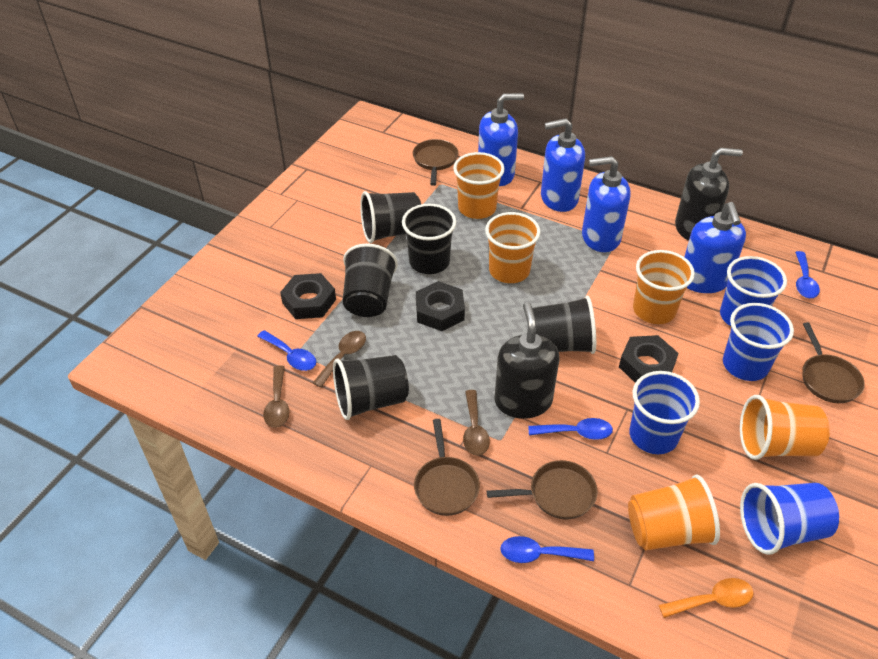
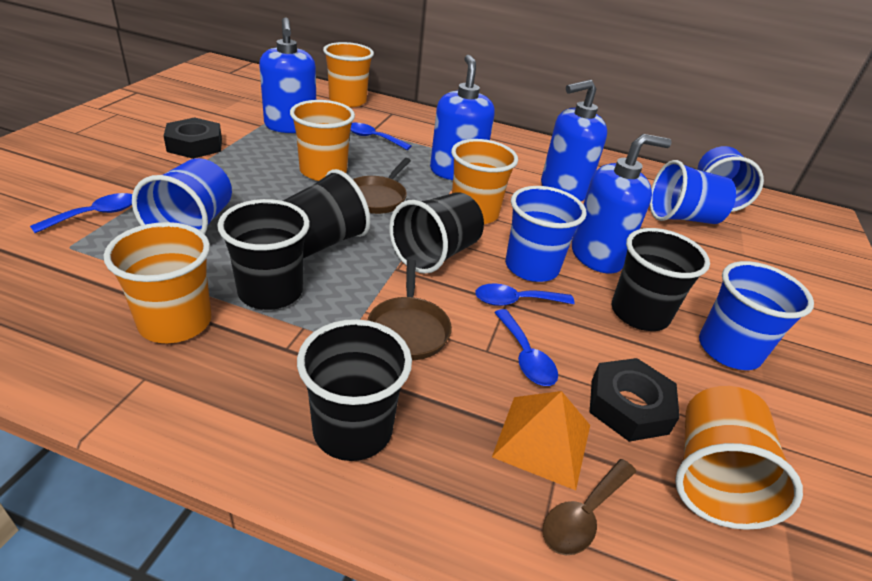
black nut: 3 -> 2
black soap dispenser: 2 -> 0
blue cup: 4 -> 5
brown pan: 4 -> 2
brown spoon: 3 -> 1
orange pyramid: 0 -> 1
orange spoon: 1 -> 0

